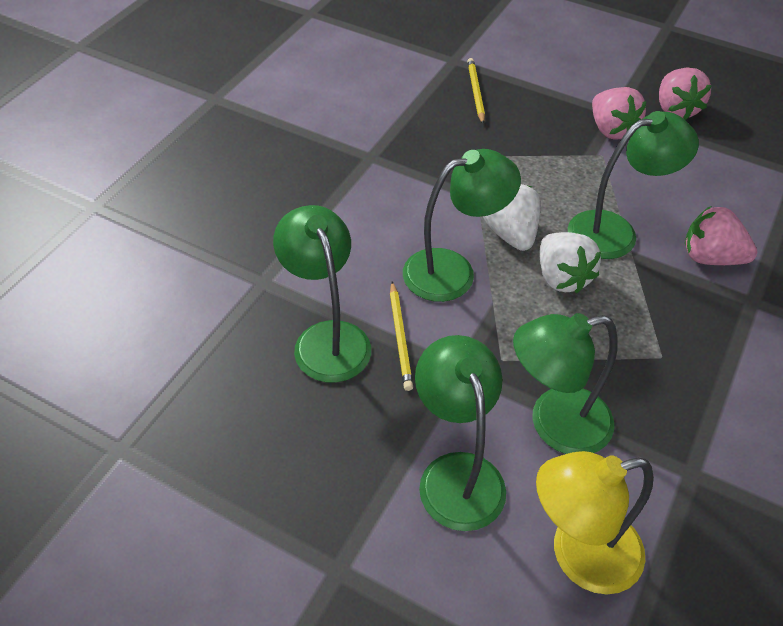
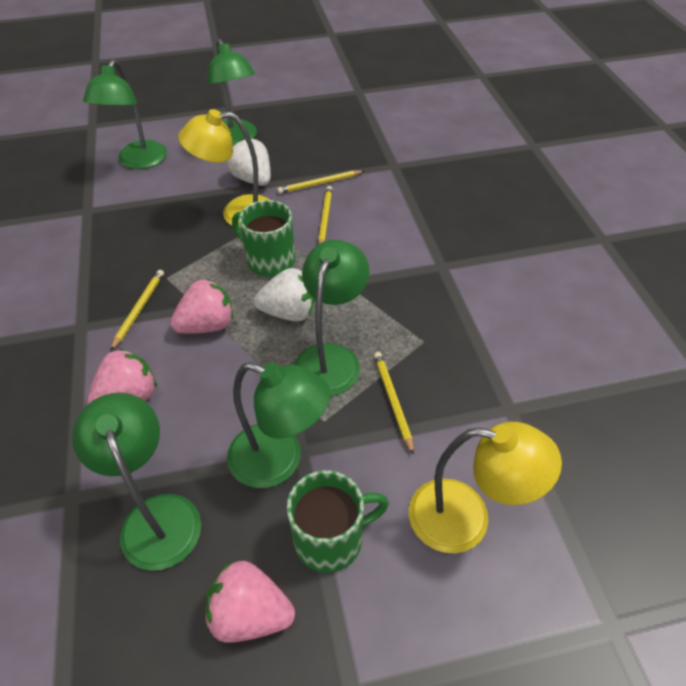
green mug: 0 -> 2
yellow lamp: 1 -> 2
yellow pencil: 2 -> 4

